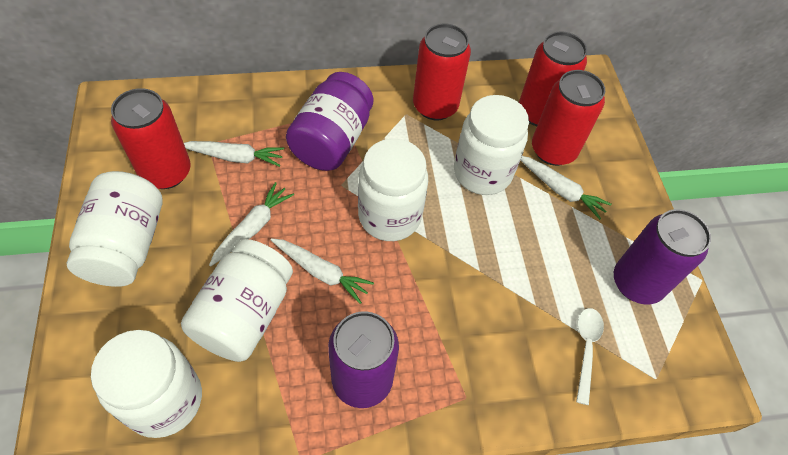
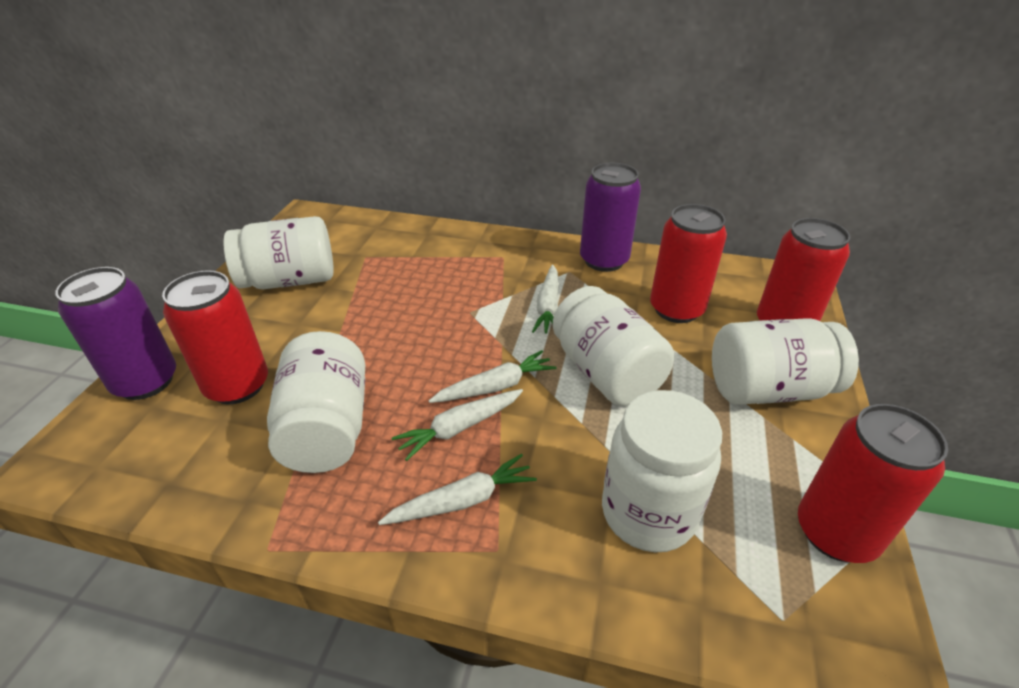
purple jar: 1 -> 0
white spoon: 1 -> 0

